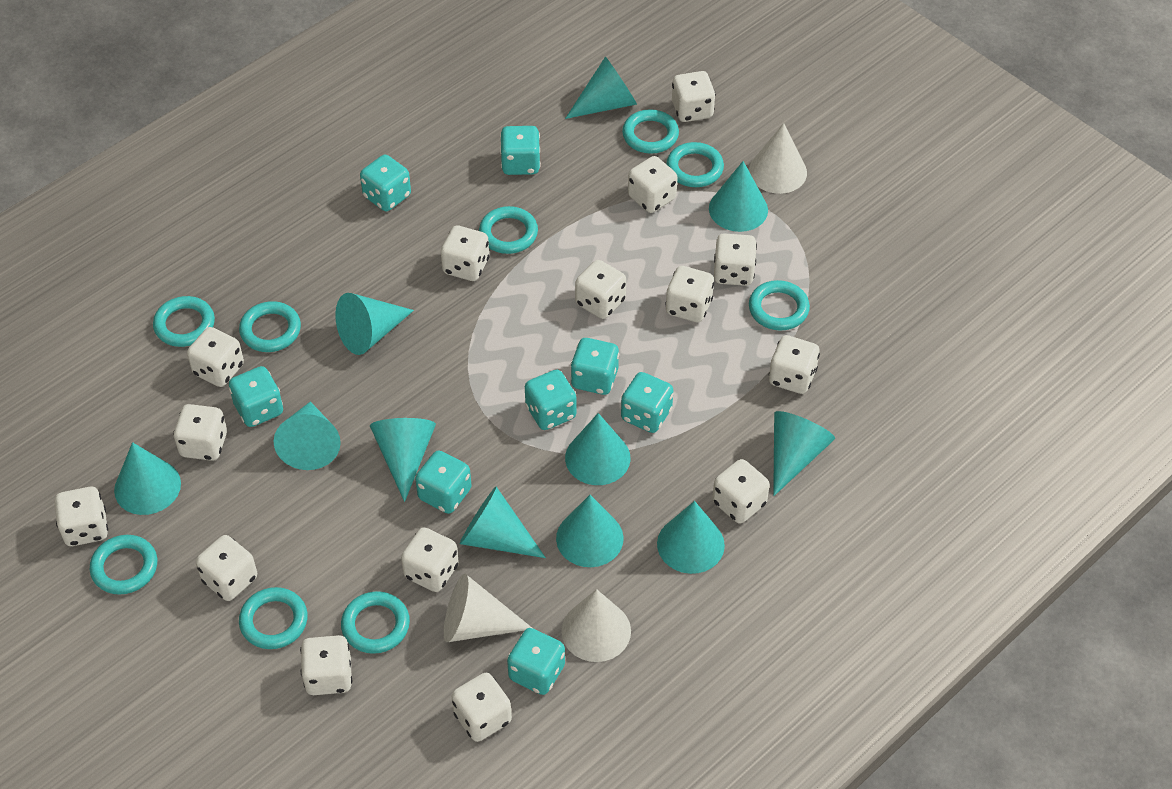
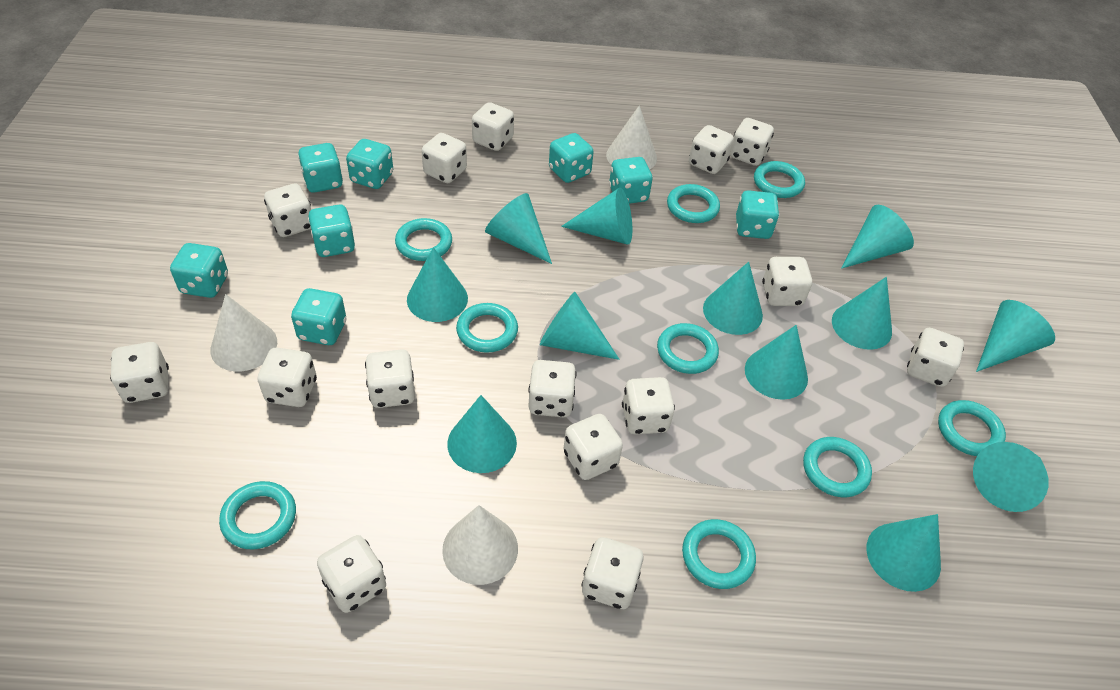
turquoise cone: 11 -> 12

